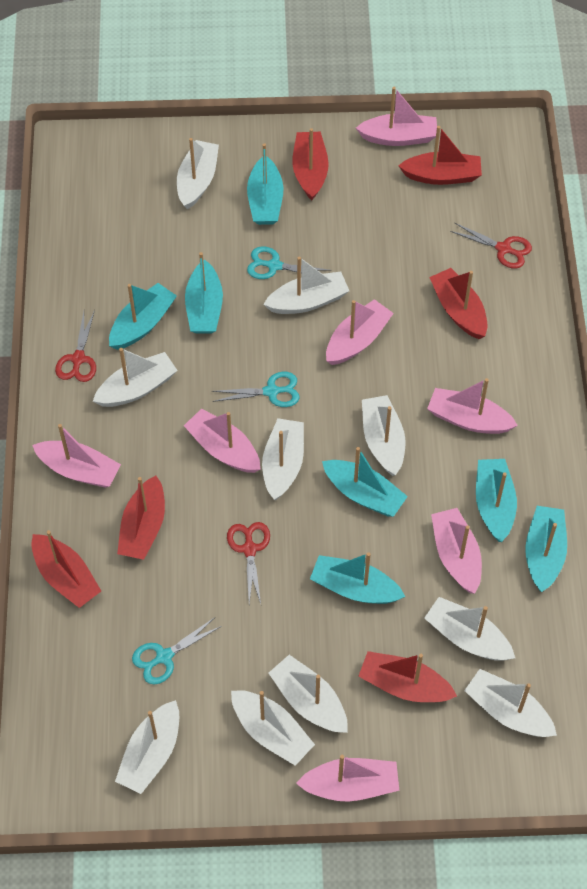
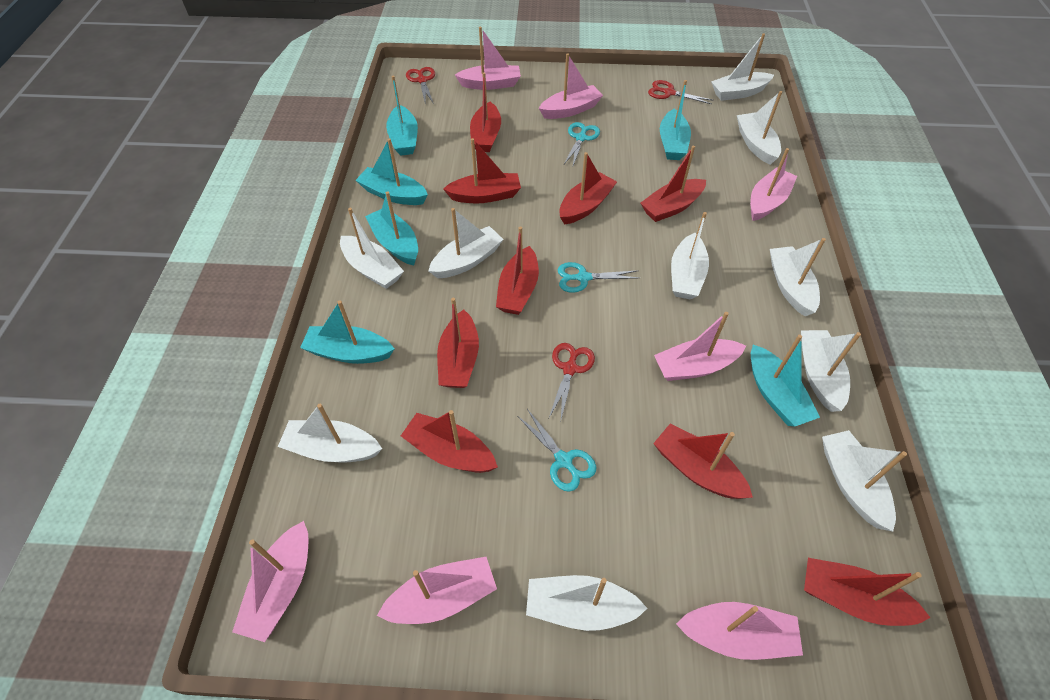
red boat: 6 -> 9
turquoise boat: 7 -> 6

